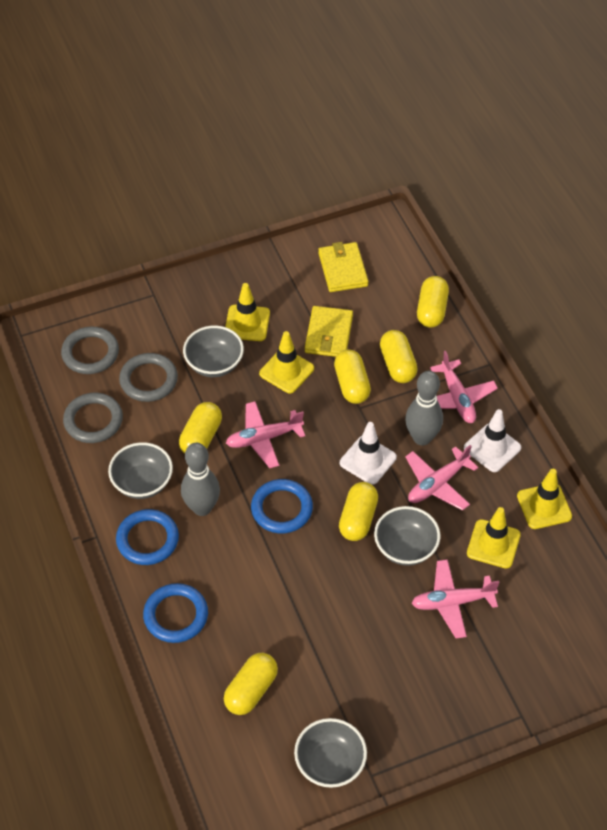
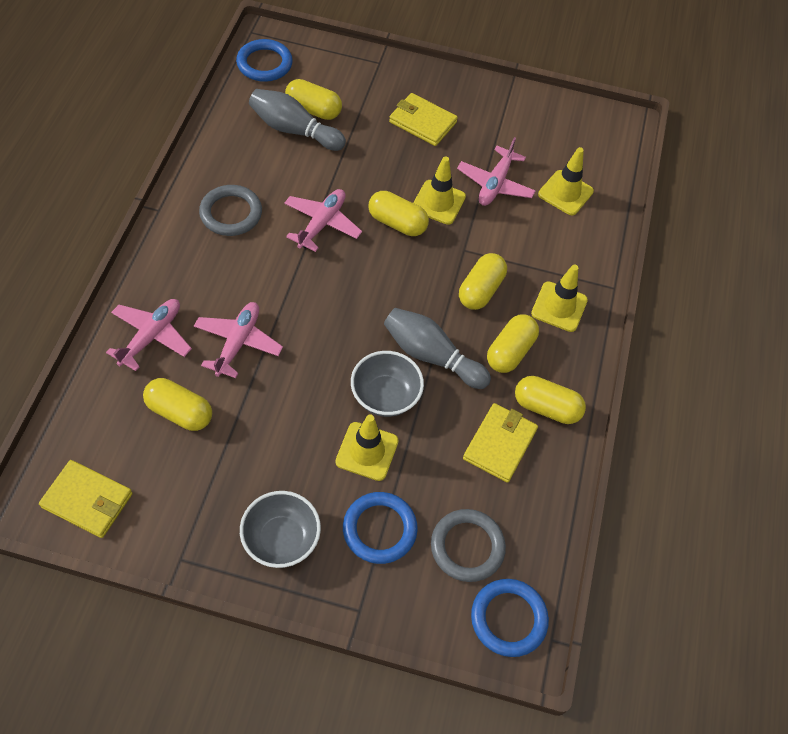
grey bowl: 4 -> 2
grey ring: 3 -> 2
white traffic cone: 2 -> 0
yellow wallet: 2 -> 3

